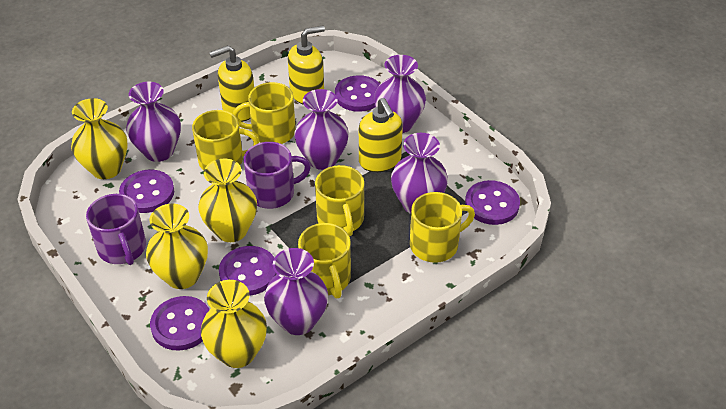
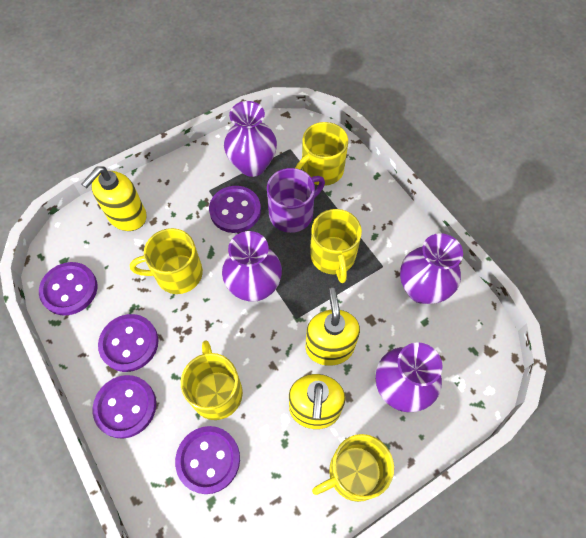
purple mug: 2 -> 1
purple vase: 5 -> 4
yellow vase: 4 -> 0

